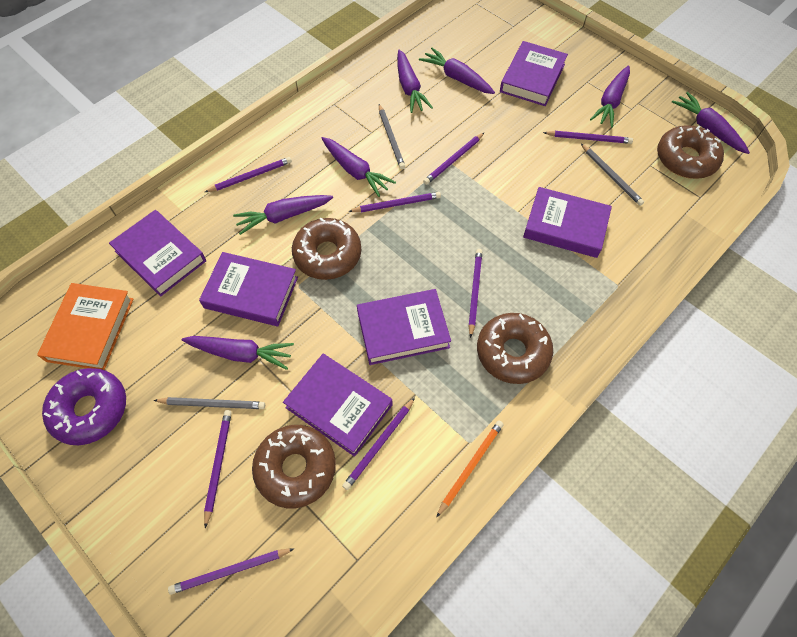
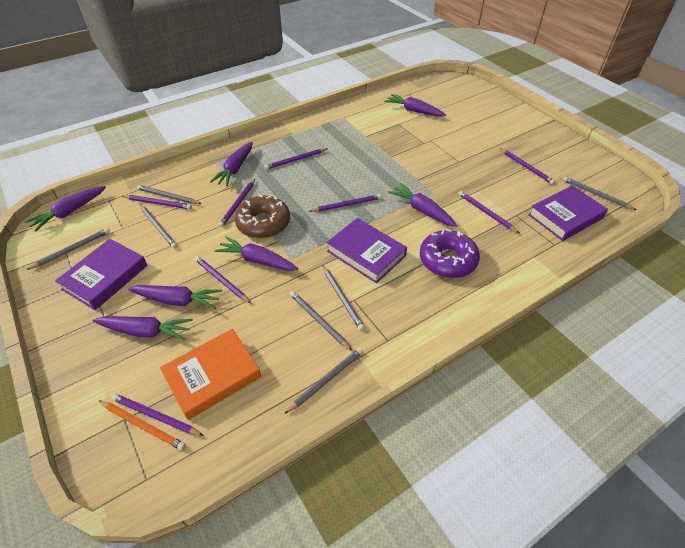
brown donut: 4 -> 1
grey pencil: 3 -> 7
purple book: 6 -> 3

